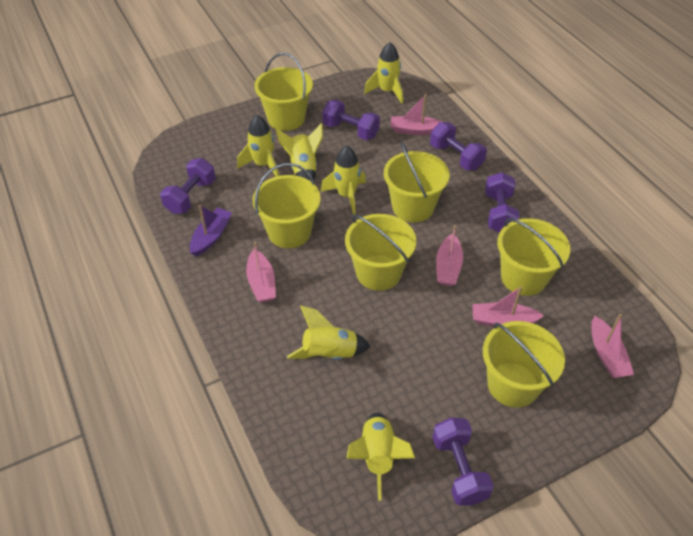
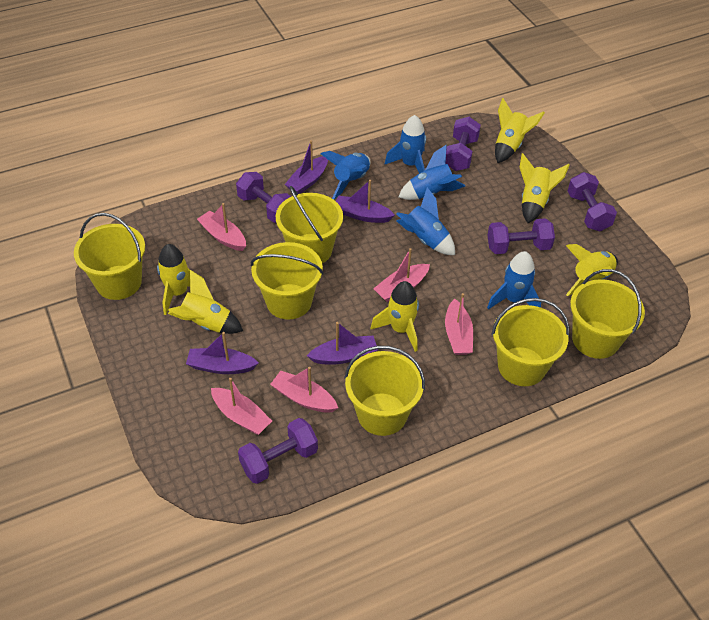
blue rocket: 0 -> 5
purple boat: 1 -> 4

